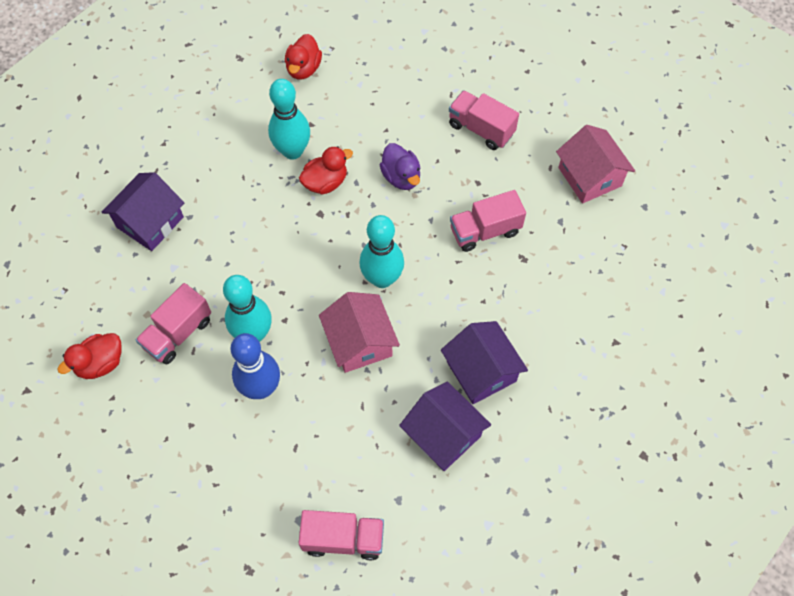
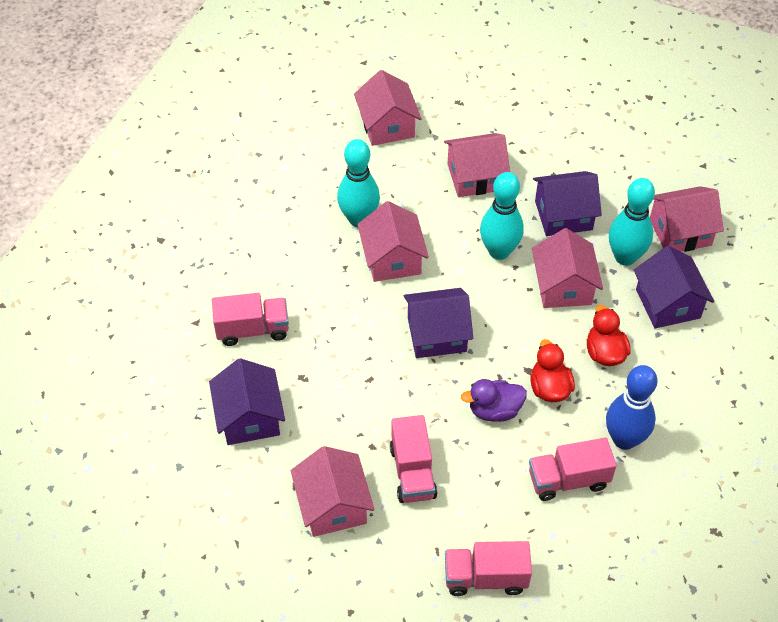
pink house: 2 -> 6
purple house: 3 -> 4
red duck: 3 -> 2

